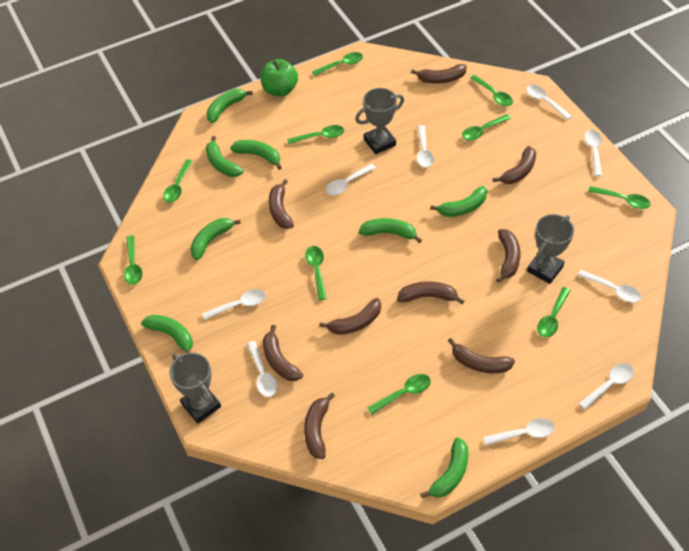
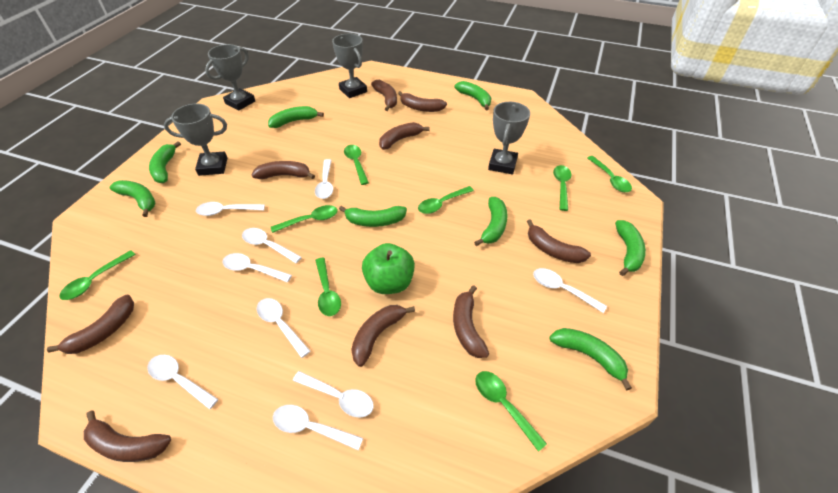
green spoon: 10 -> 8
grey trophy: 3 -> 4

